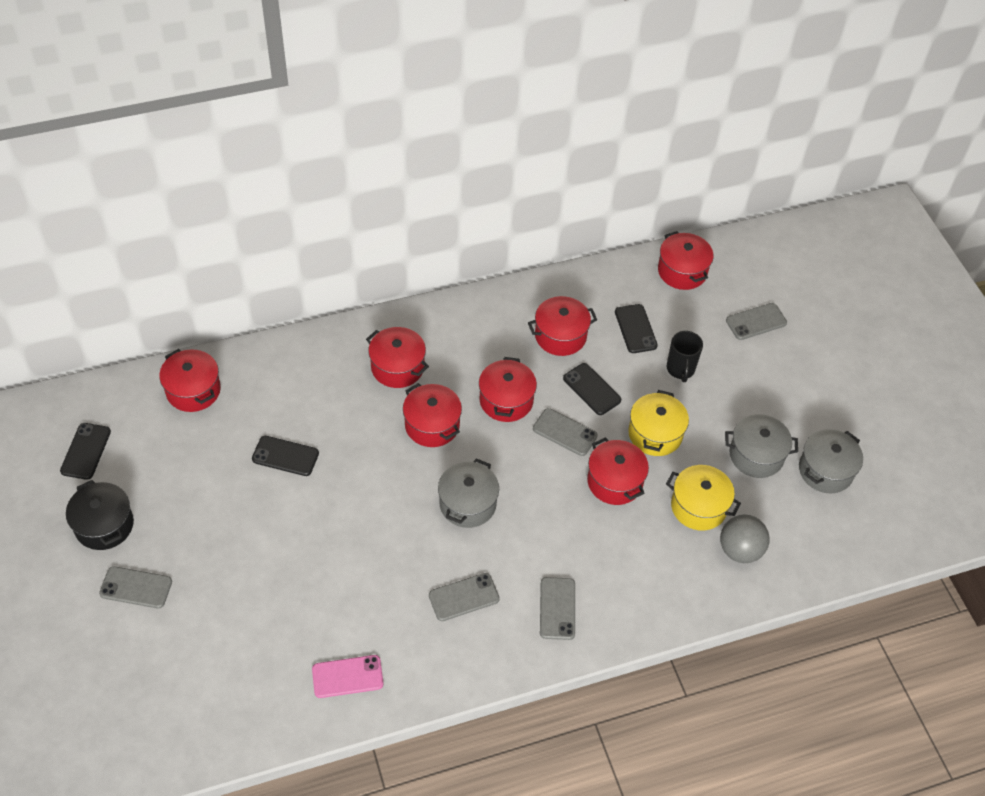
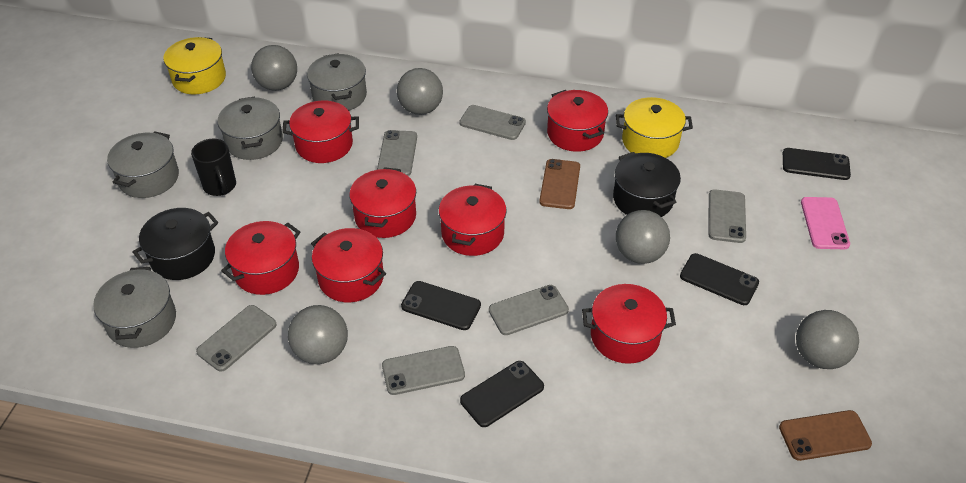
black pot: 1 -> 2
brown phone: 0 -> 2
grey ball: 1 -> 5
grey phone: 5 -> 6
grey pot: 3 -> 4

